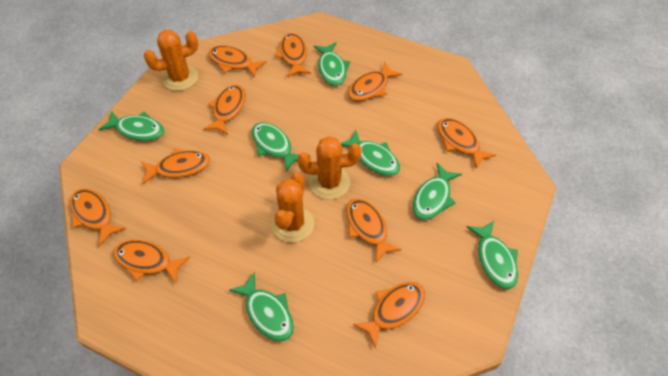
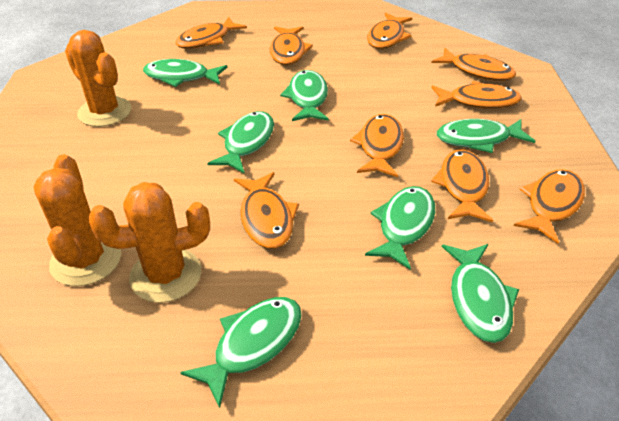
orange fish: 10 -> 9

